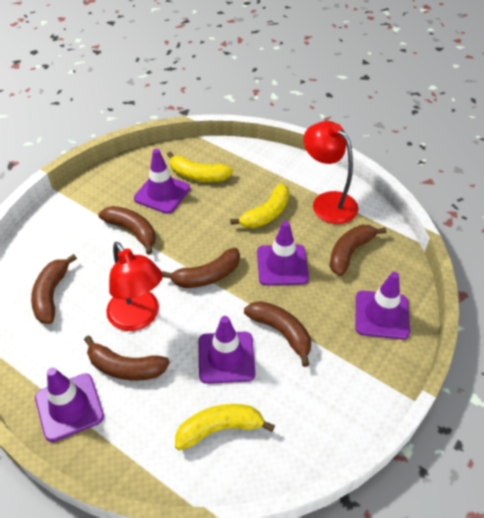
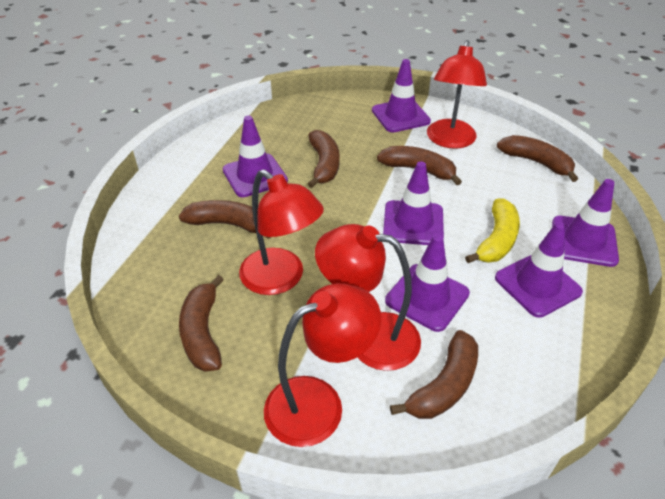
purple traffic cone: 5 -> 6
red lamp: 2 -> 4
yellow banana: 3 -> 1

